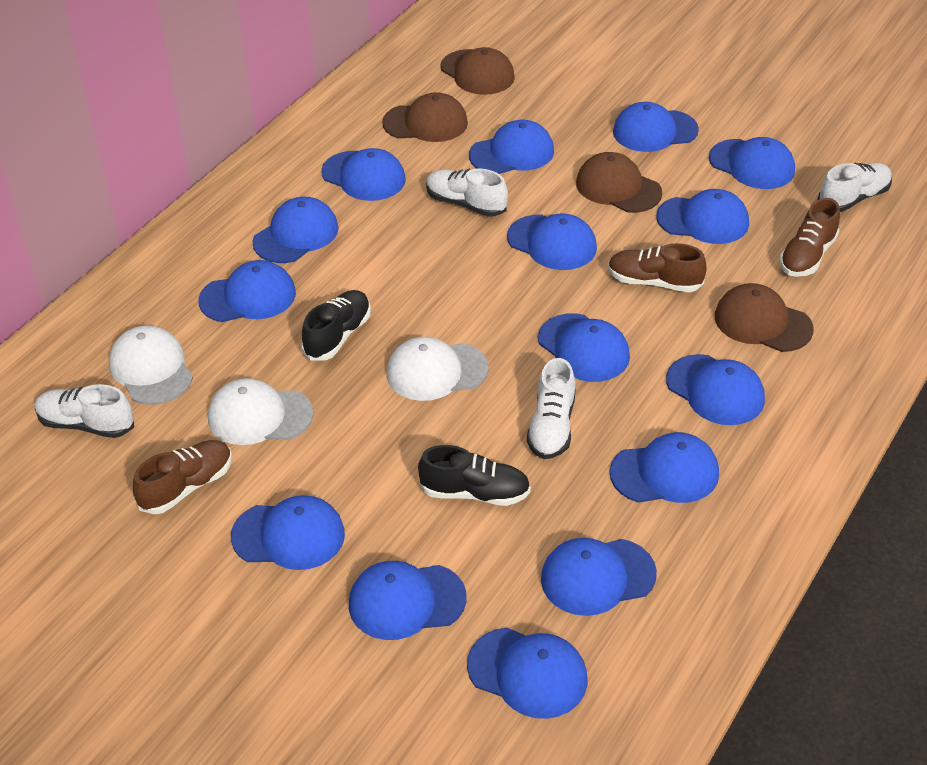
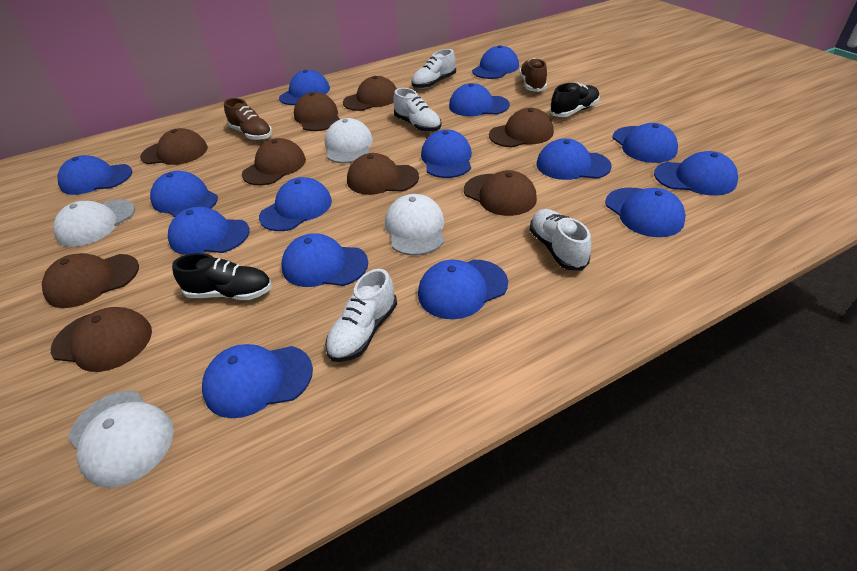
brown cap: 4 -> 9
brown shoe: 3 -> 2
white cap: 3 -> 4

